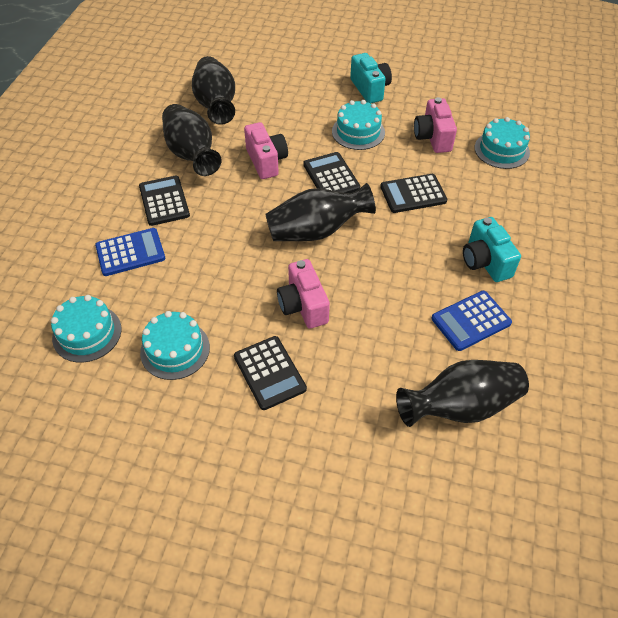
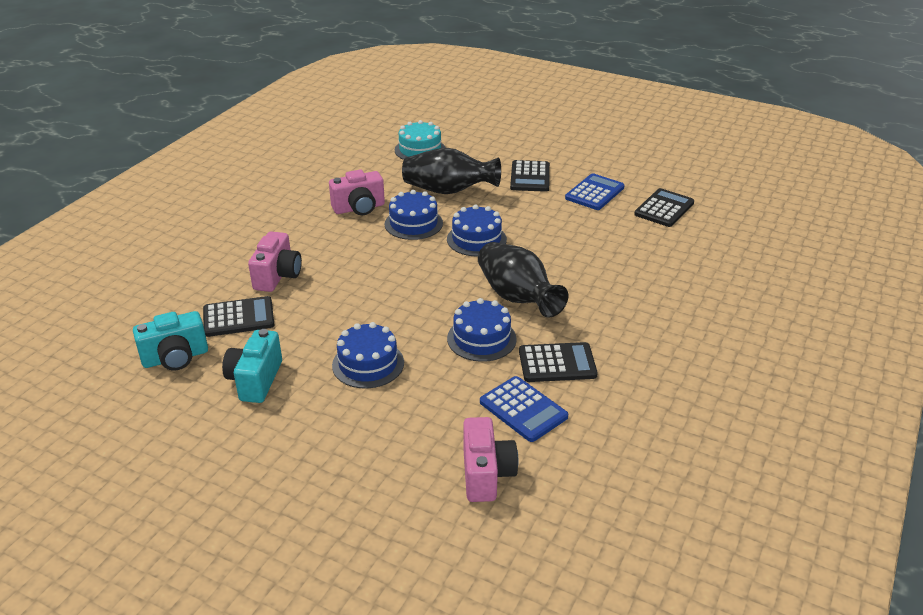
black vase: 4 -> 2
blue cake: 0 -> 4
turquoise cake: 4 -> 1

